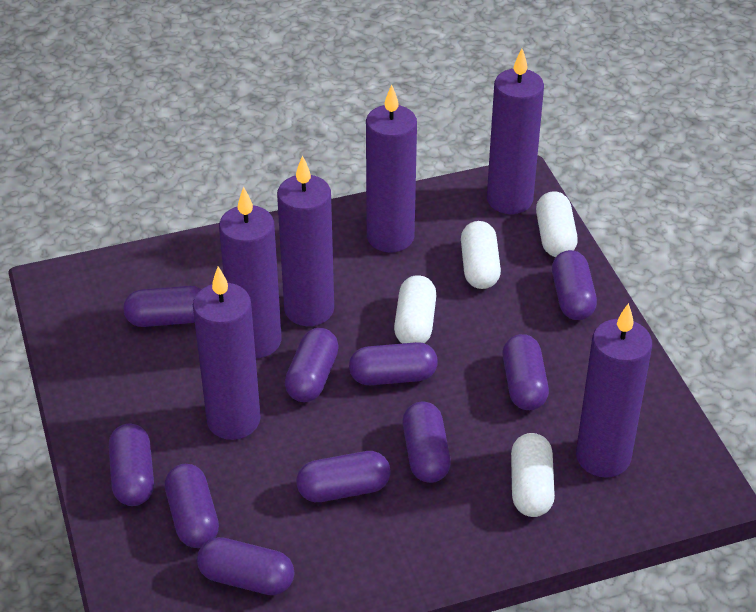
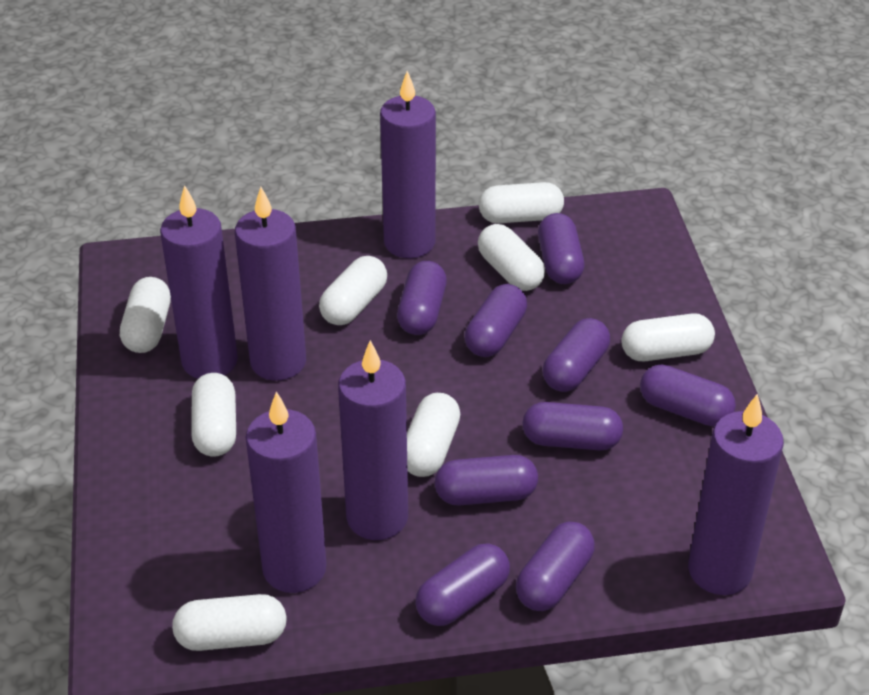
purple capsule: 10 -> 9
white capsule: 4 -> 8

